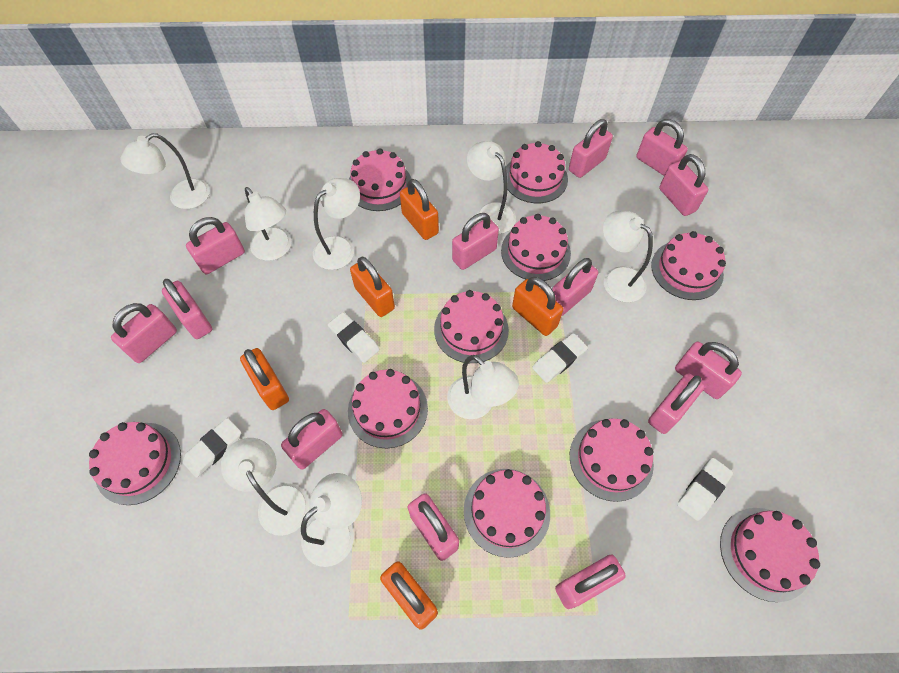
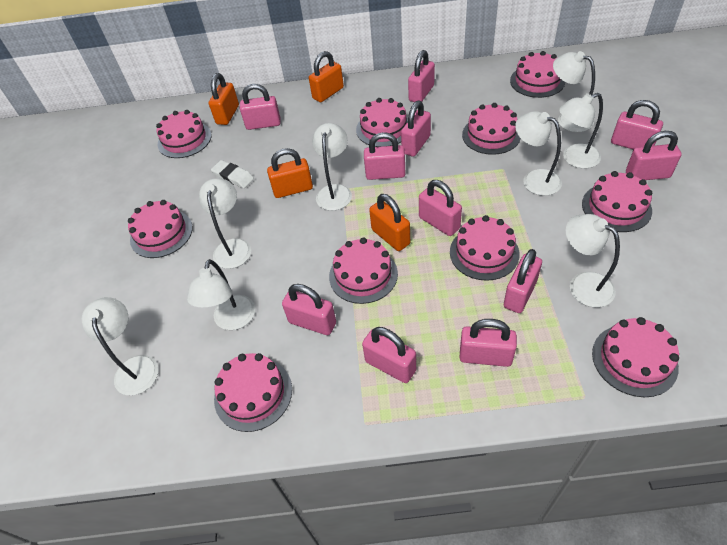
orange padlock: 5 -> 4
pink padlock: 13 -> 11
white eraser: 4 -> 1

